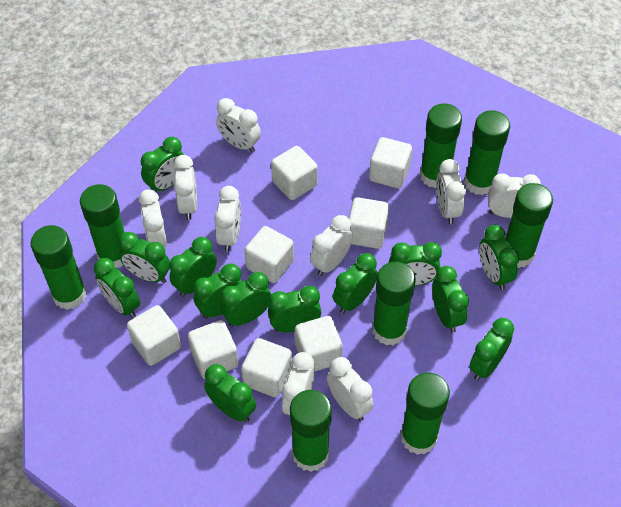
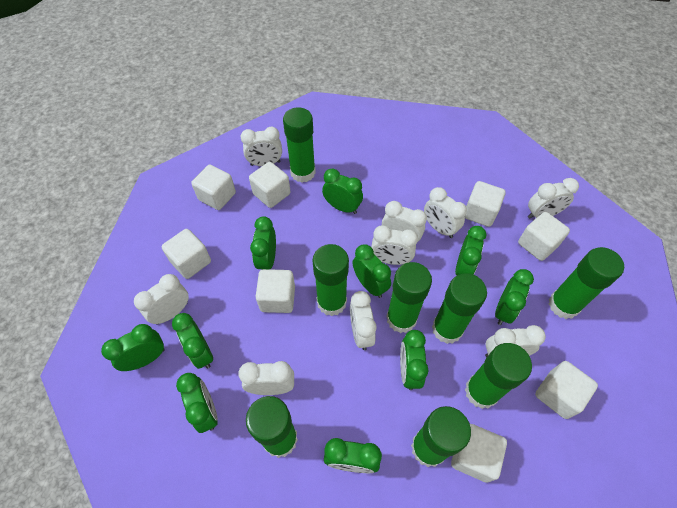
green clock: 13 -> 10

